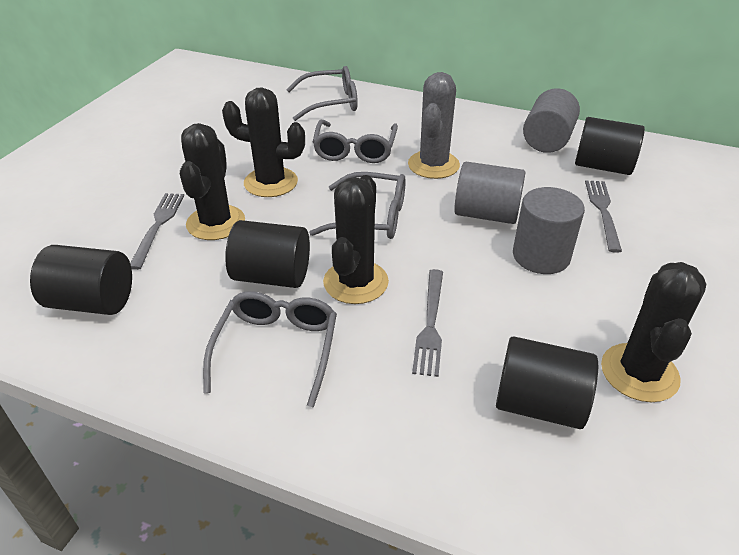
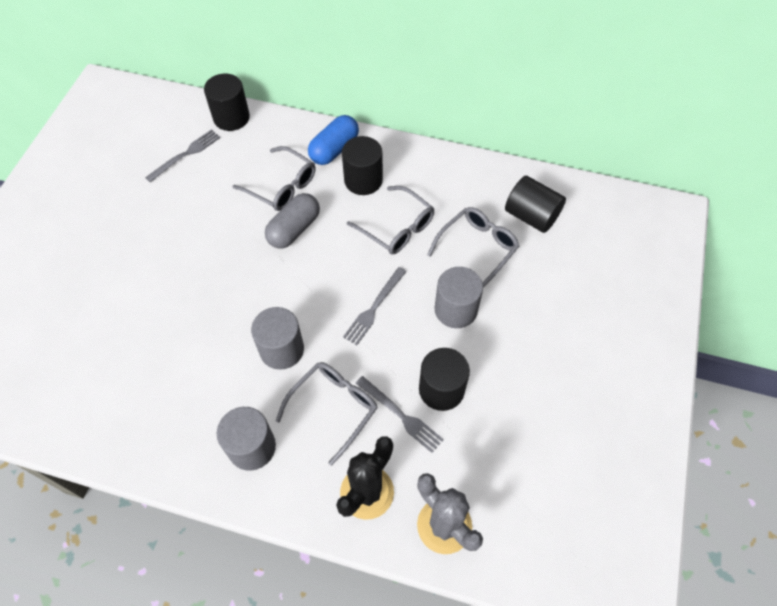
black cactus: 4 -> 1
blue capsule: 0 -> 1
grey capsule: 0 -> 1

